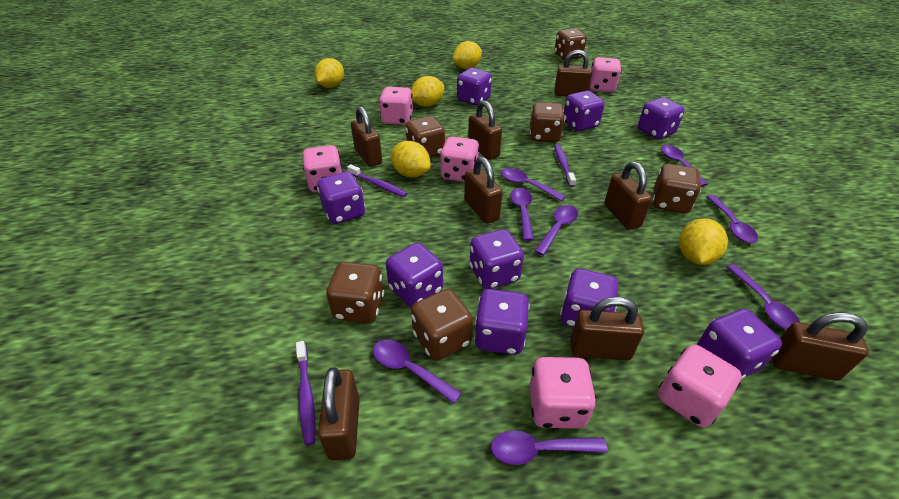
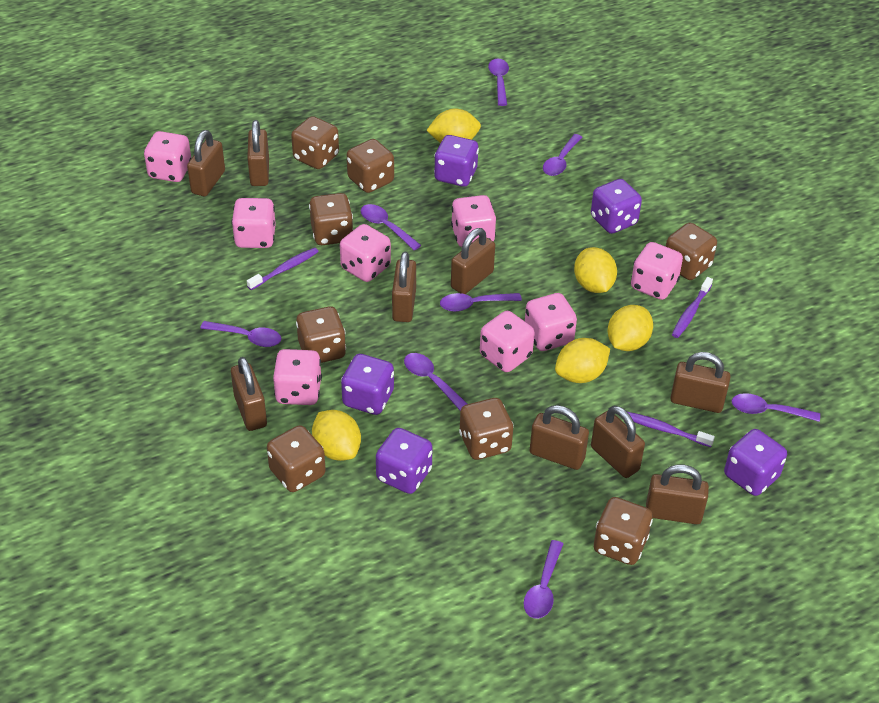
brown dice: 6 -> 8
brown padlock: 8 -> 9
pink dice: 6 -> 8
purple dice: 9 -> 5

